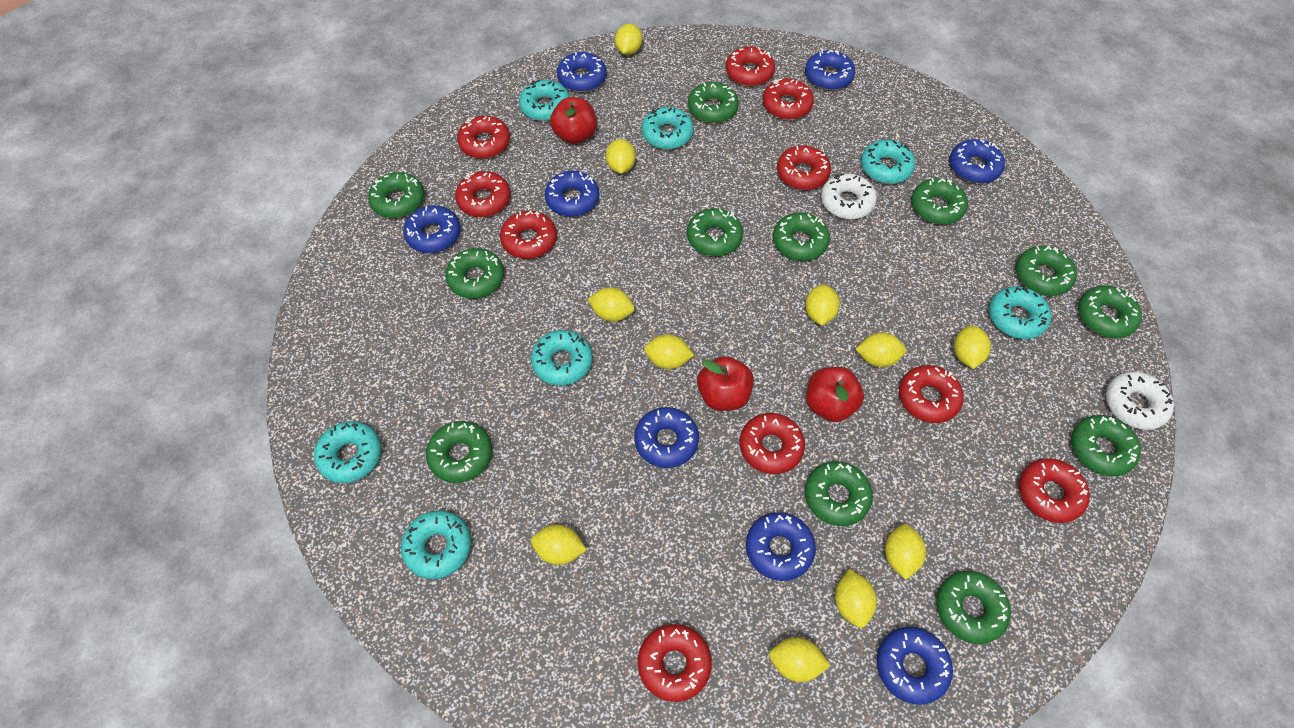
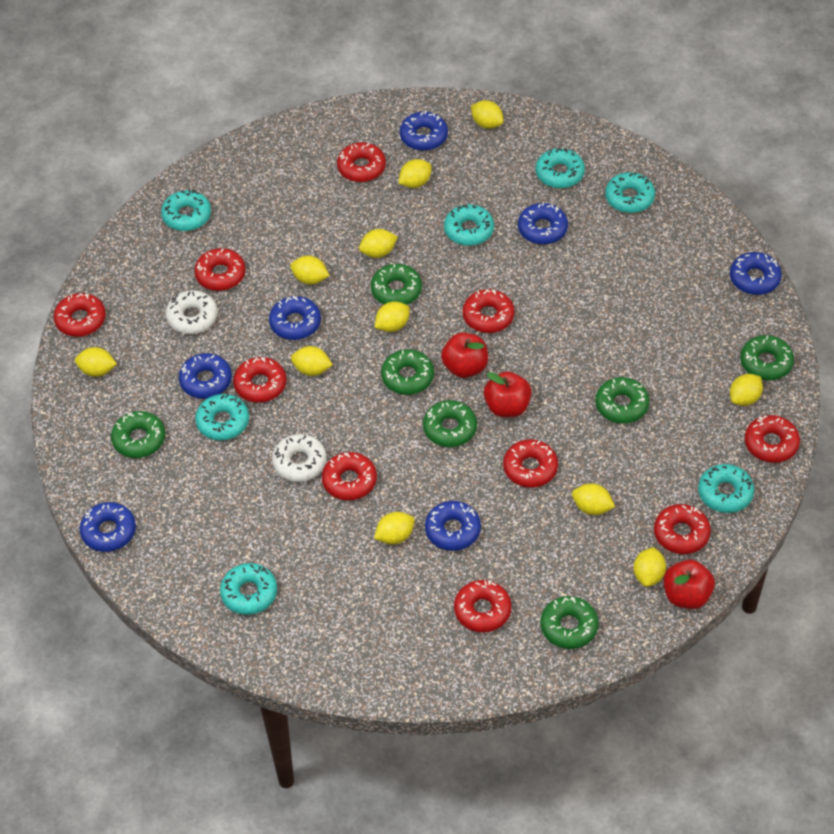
blue donut: 8 -> 7
green donut: 12 -> 7

